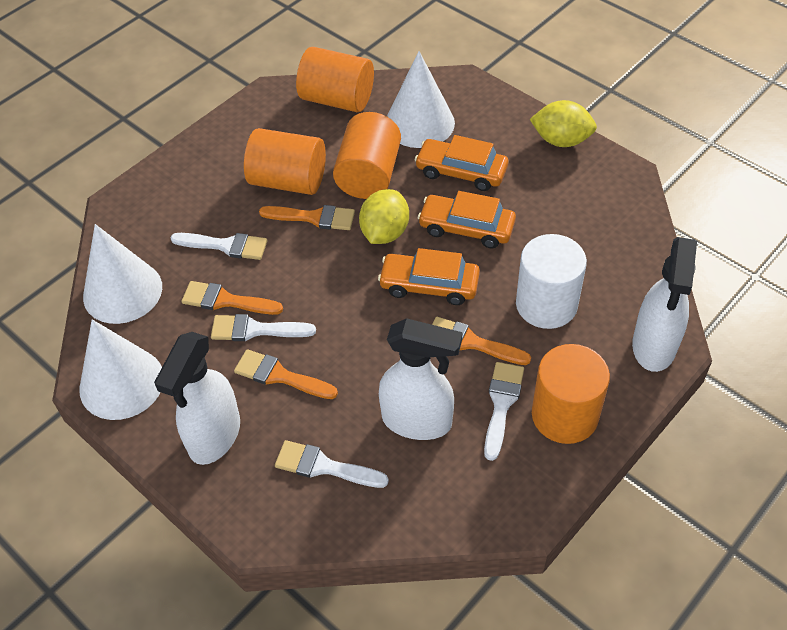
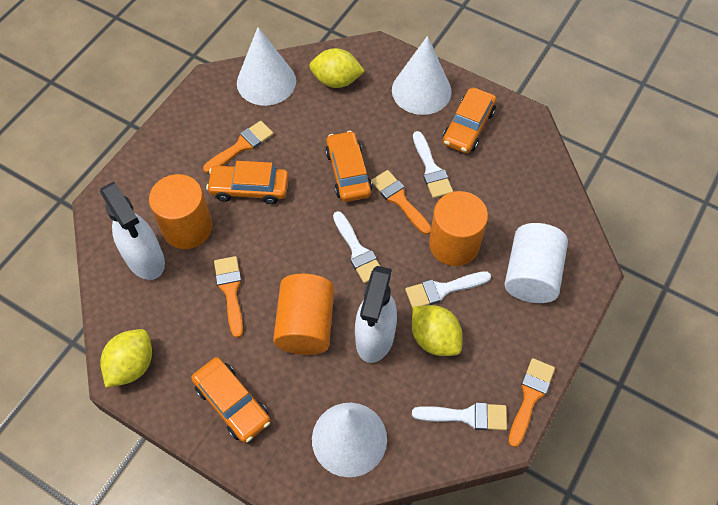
orange car: 3 -> 4
orange cylinder: 4 -> 3
white spray bottle: 3 -> 2
yellow lemon: 2 -> 3

